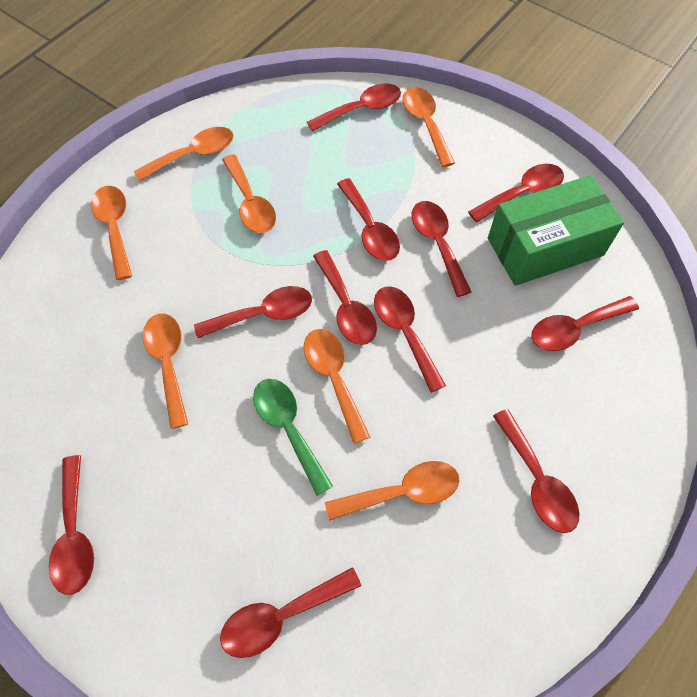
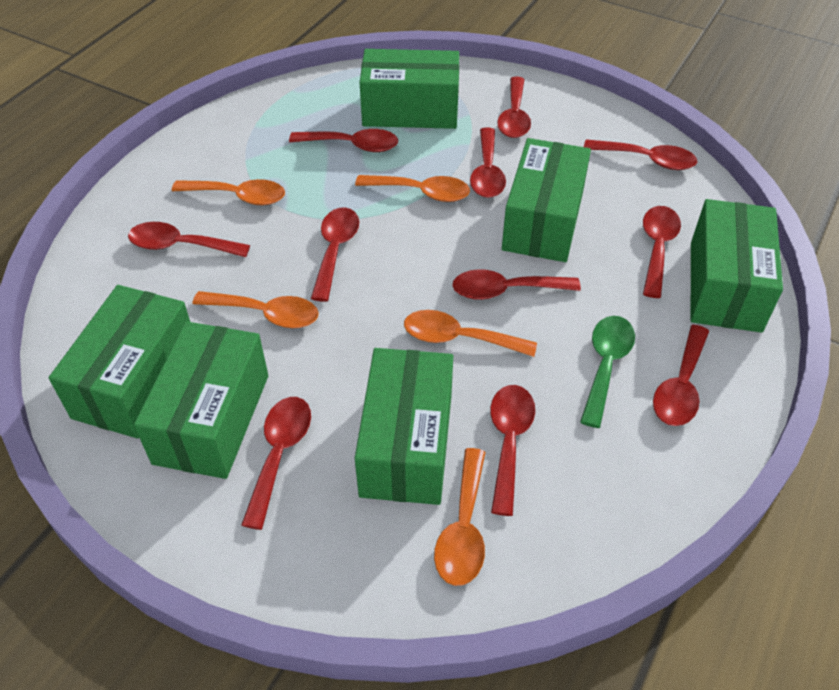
green box: 1 -> 6
orange spoon: 7 -> 5

